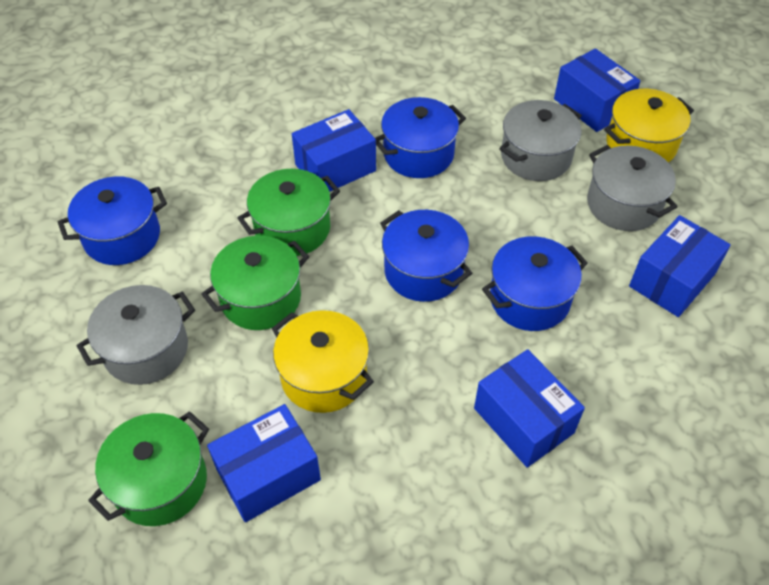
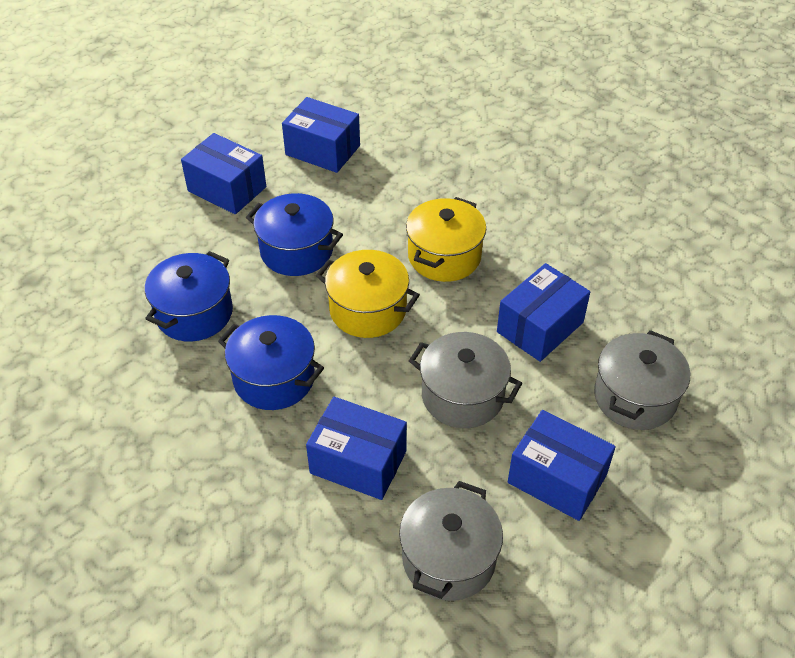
blue pot: 4 -> 3
green pot: 3 -> 0

